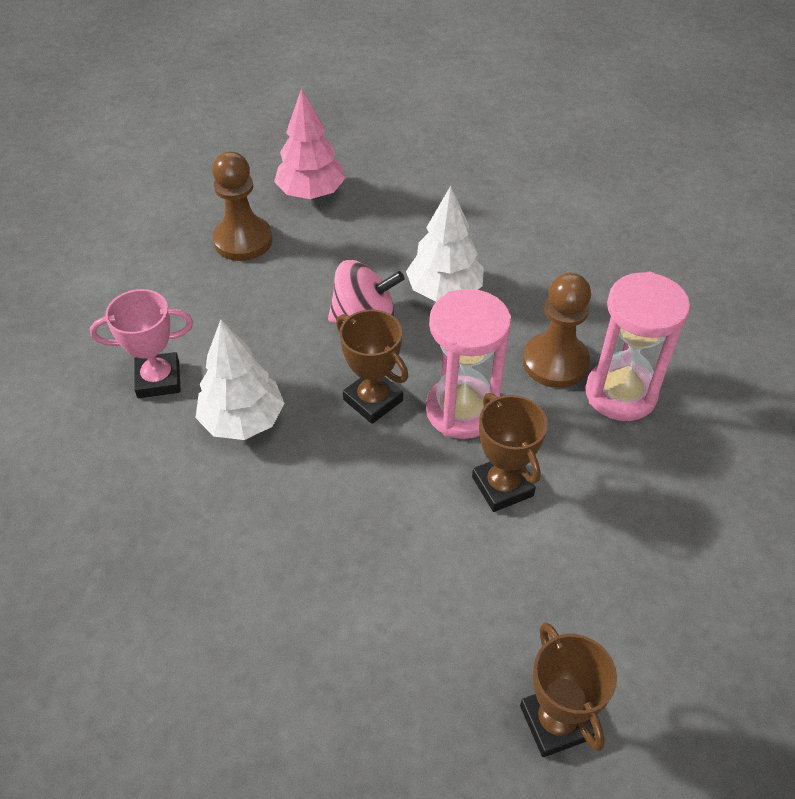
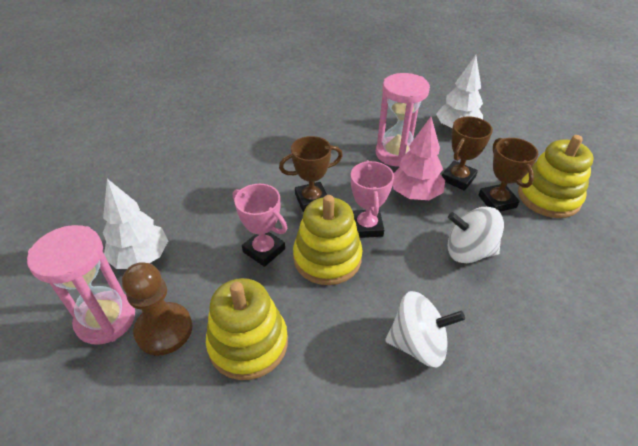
brown pawn: 2 -> 1
pink spinning top: 1 -> 0
pink trophy: 1 -> 2
white spinning top: 0 -> 2
yellow stacking toy: 0 -> 3

